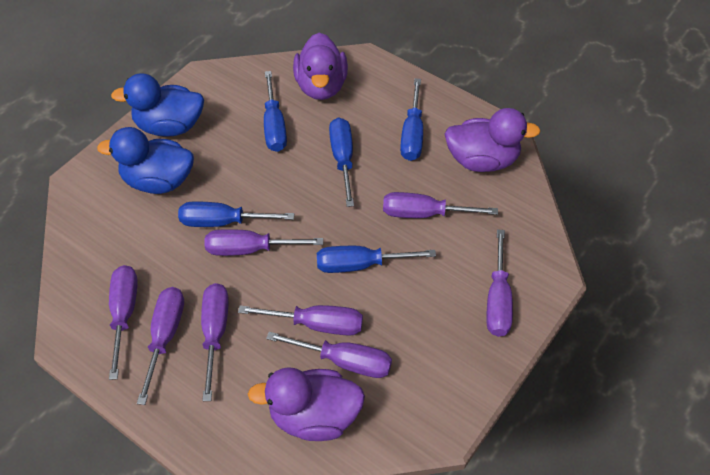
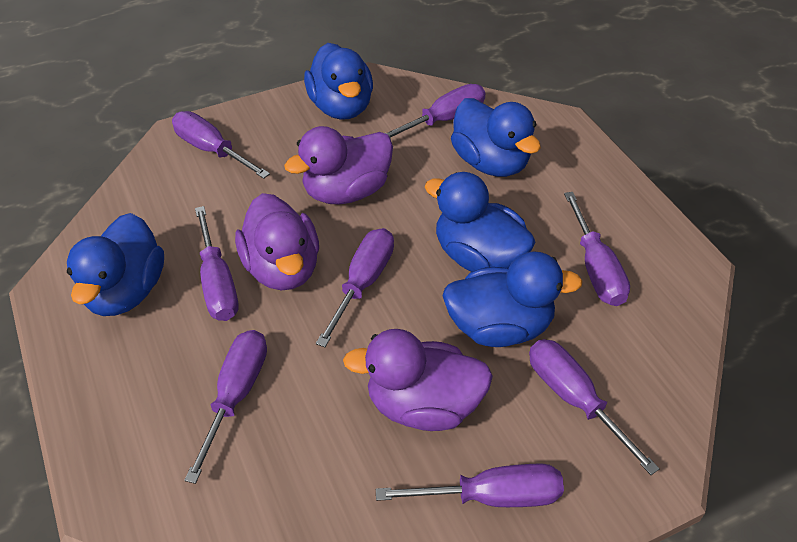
blue duck: 2 -> 5
blue screwdriver: 5 -> 0

